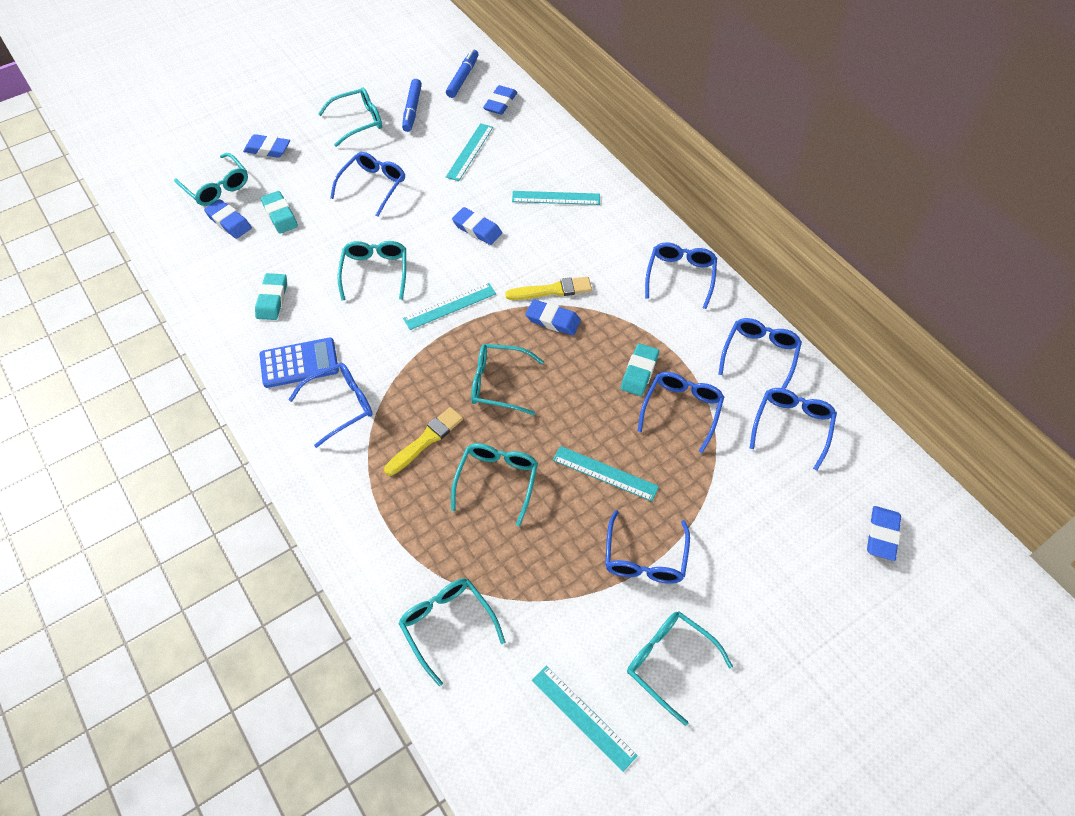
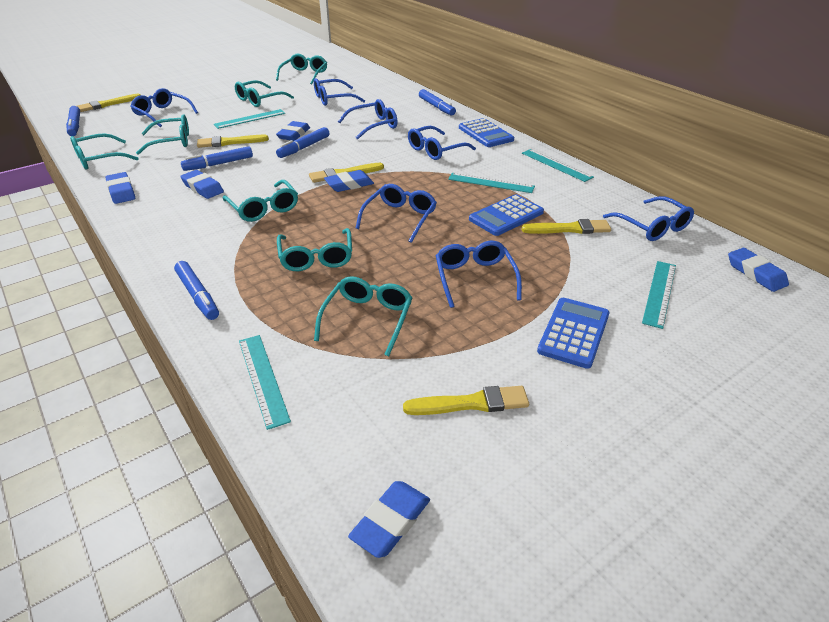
blue calculator: 1 -> 3
blue marker: 2 -> 5
turquoise eraser: 3 -> 0
yellow brush: 2 -> 5

